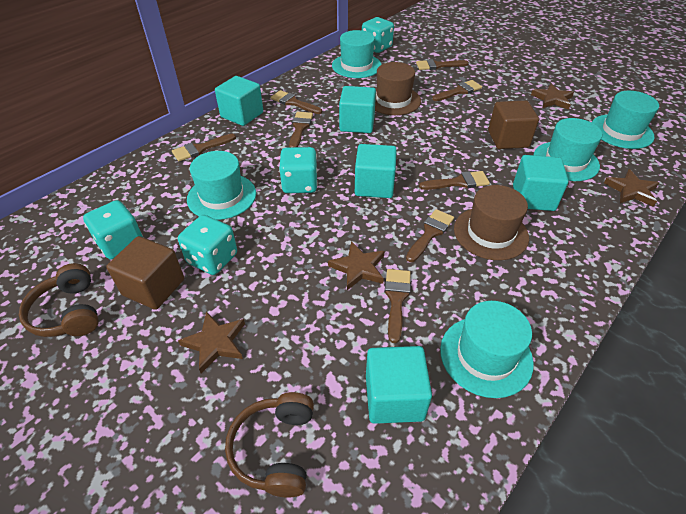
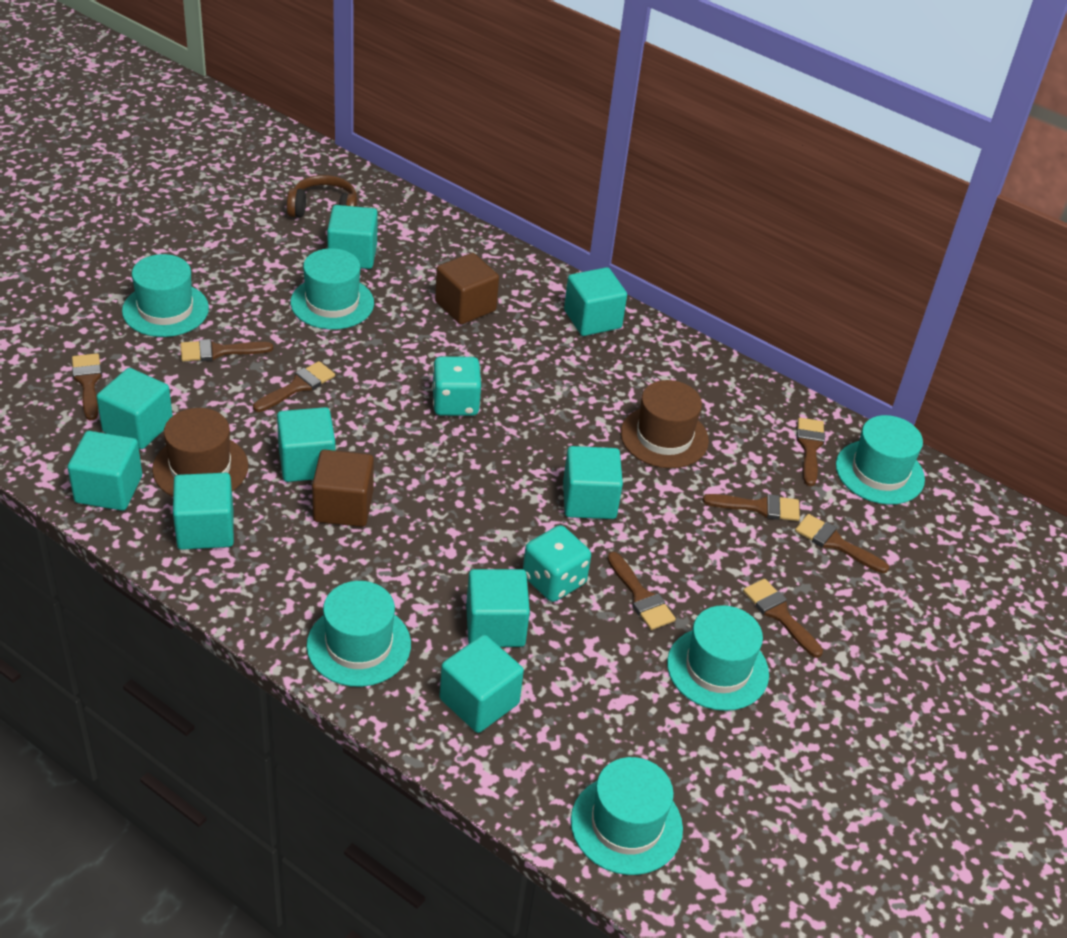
brown headphones: 2 -> 1
brown star: 4 -> 0
turquoise cube: 5 -> 9
turquoise dice: 4 -> 2
turquoise hat: 5 -> 6

